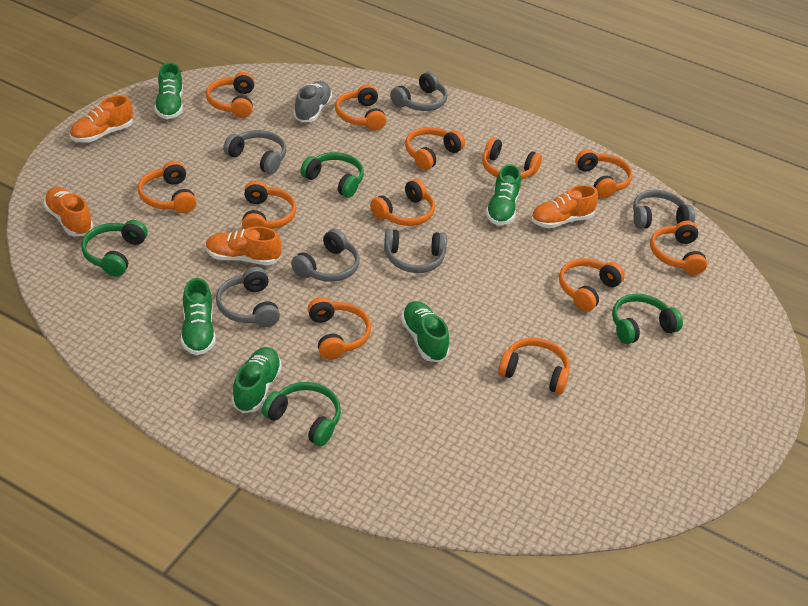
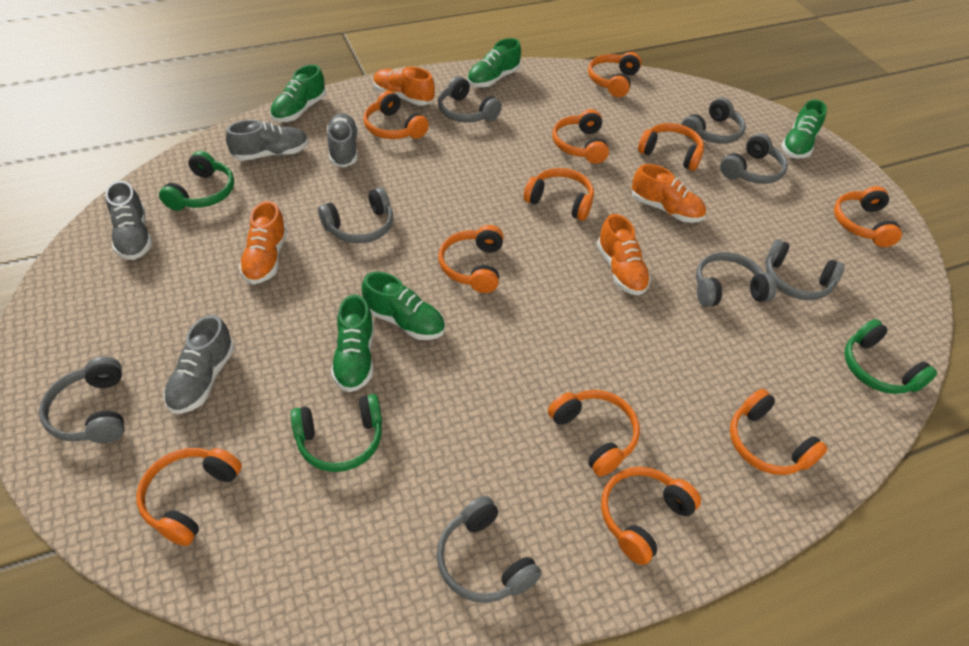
green headphones: 4 -> 3
grey headphones: 6 -> 8
grey shoe: 1 -> 4
orange headphones: 12 -> 11

